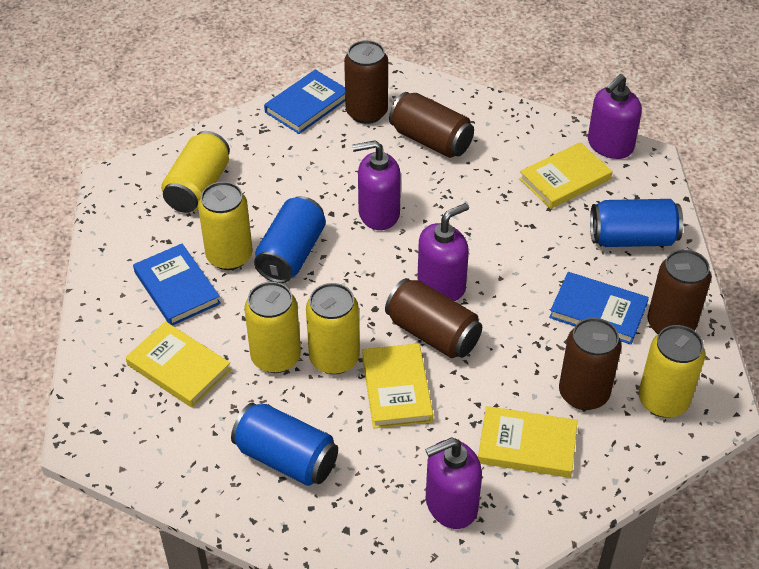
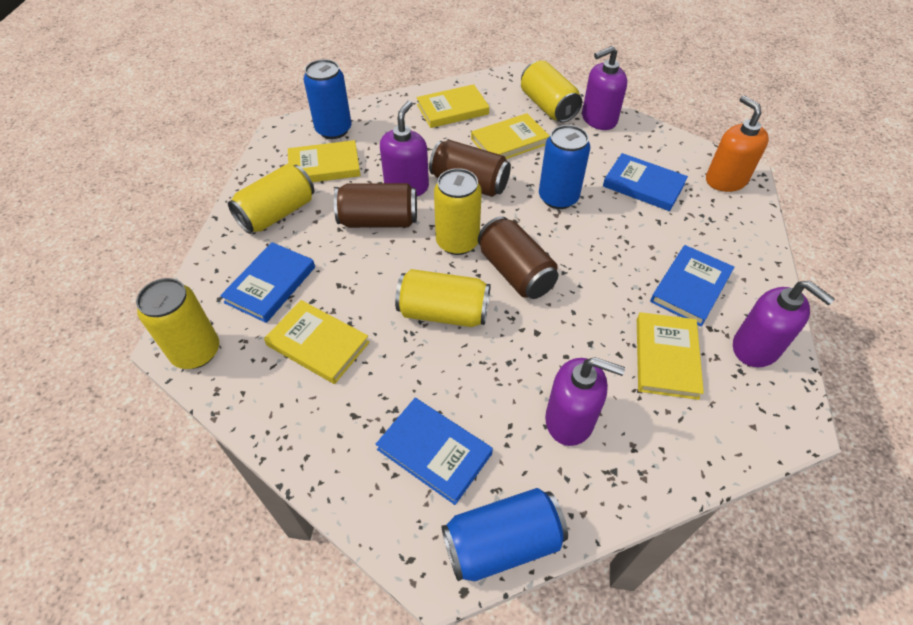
blue book: 3 -> 4
brown can: 5 -> 3
orange soap dispenser: 0 -> 1
yellow book: 4 -> 5

